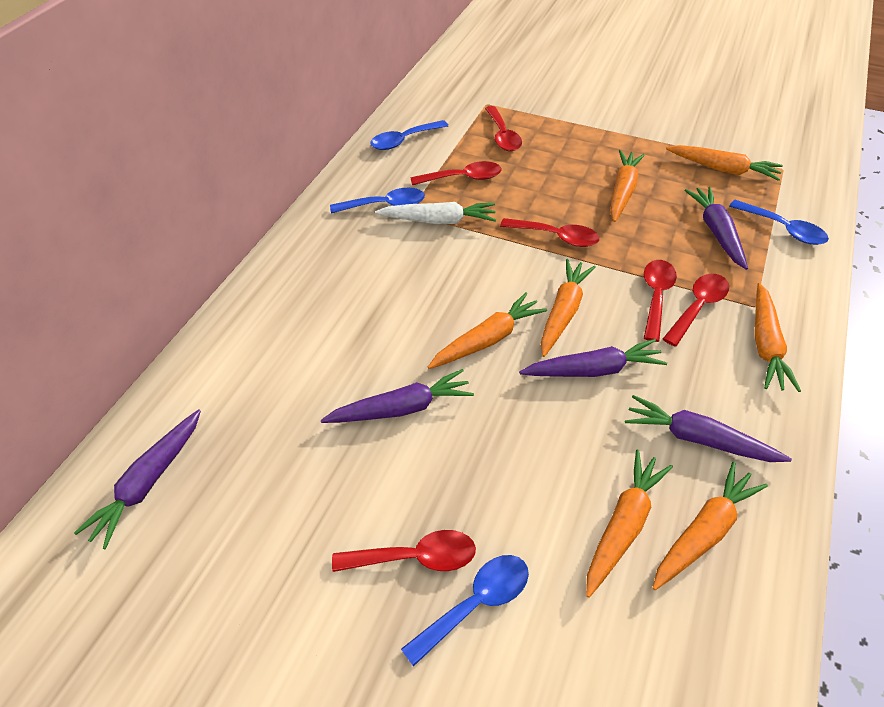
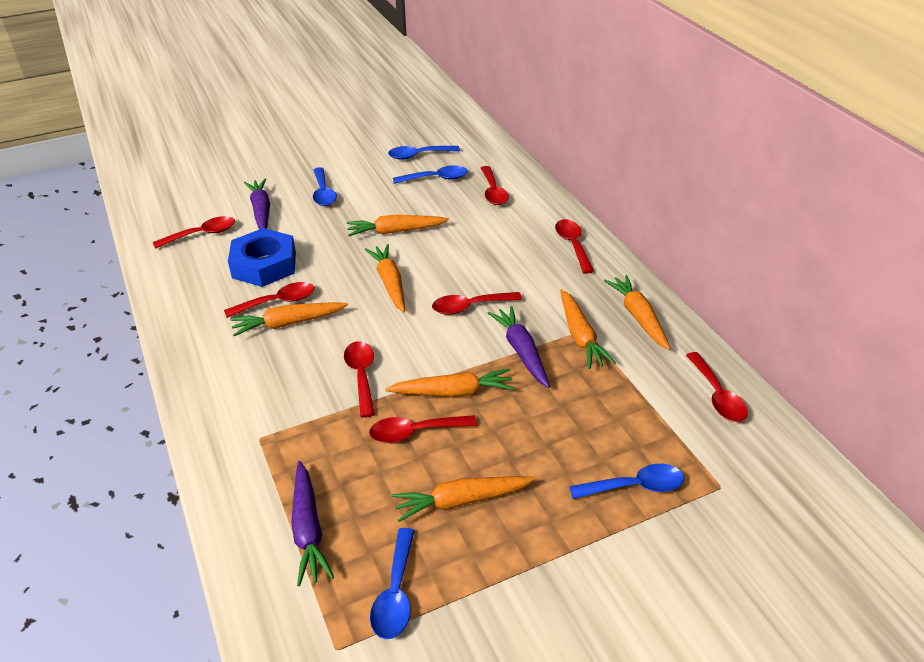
blue nut: 0 -> 1
blue spoon: 4 -> 5
purple carrot: 5 -> 3
red spoon: 6 -> 8
white carrot: 1 -> 0

